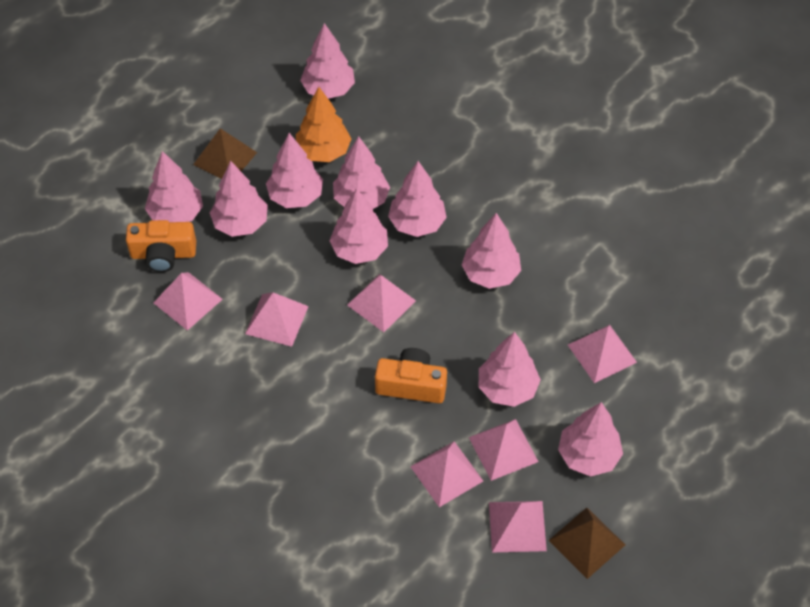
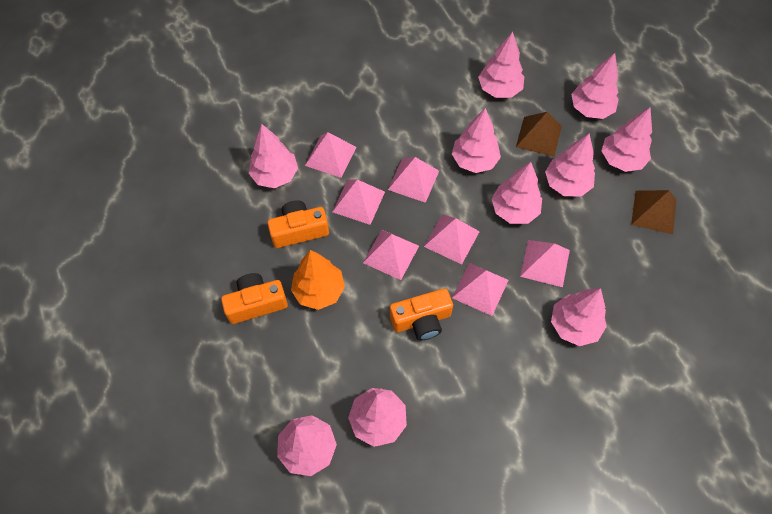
orange camera: 2 -> 3

